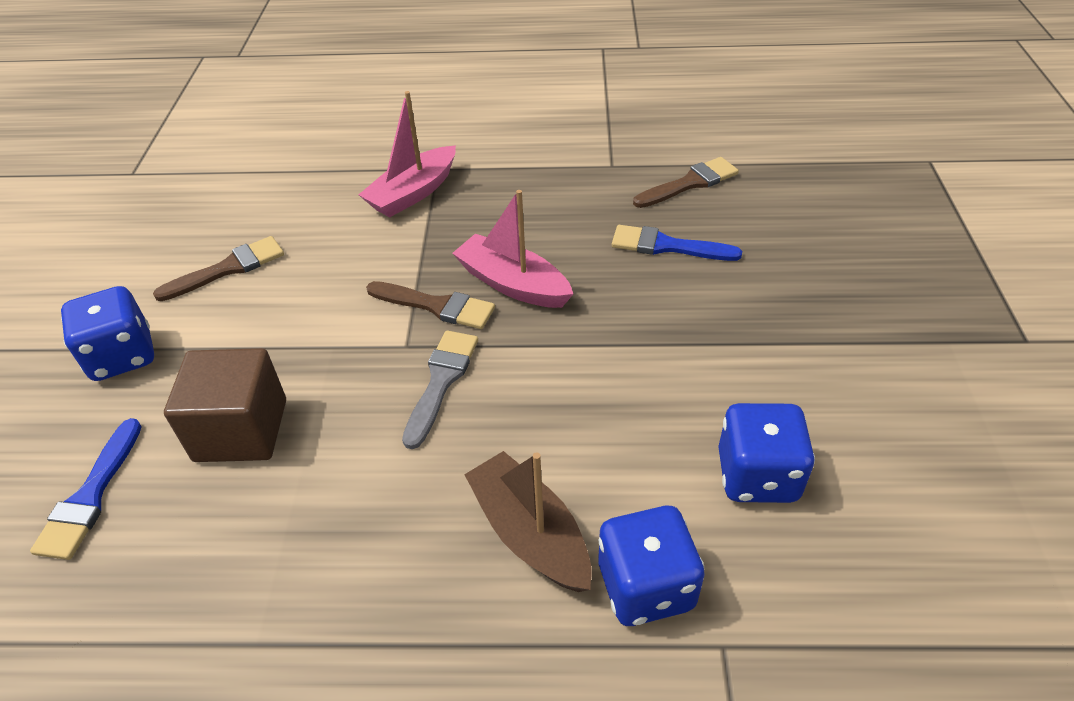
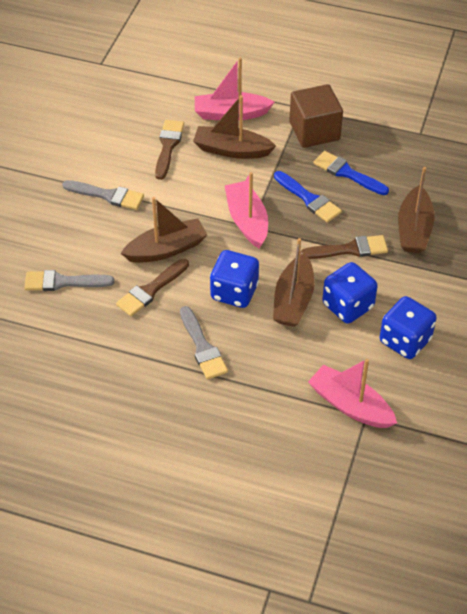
brown boat: 1 -> 4
grey brush: 1 -> 3
pink boat: 2 -> 3

